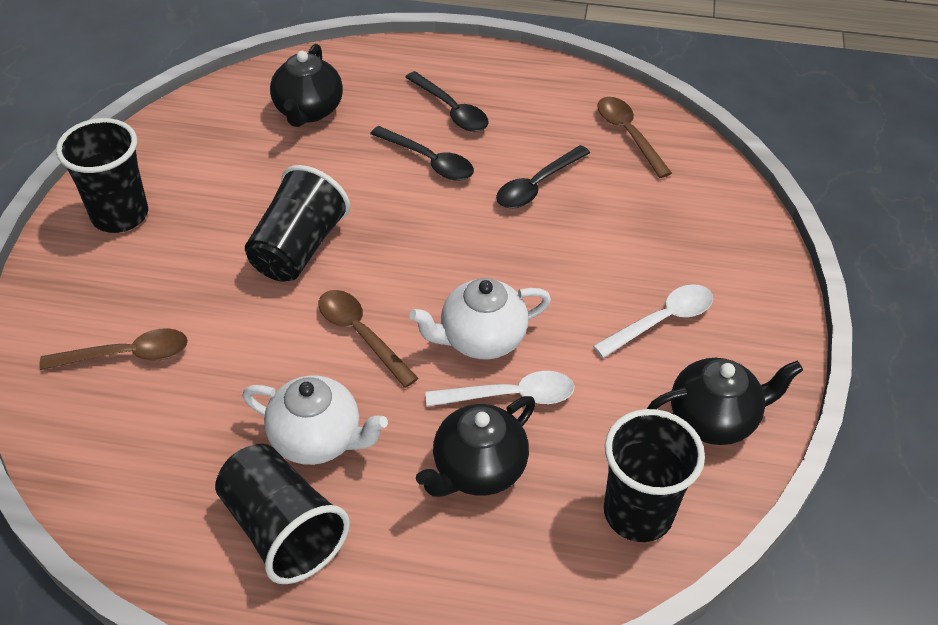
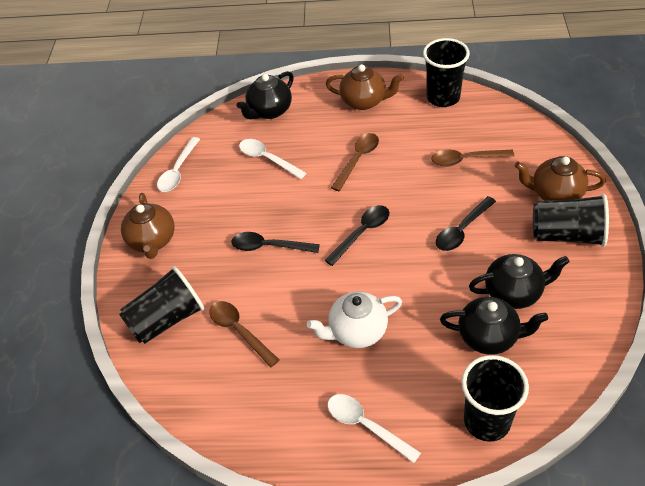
brown teapot: 0 -> 3
white spoon: 2 -> 3
white teapot: 2 -> 1

